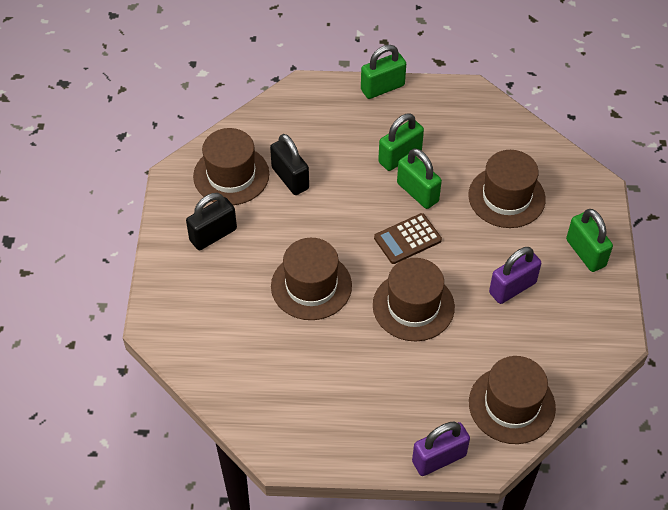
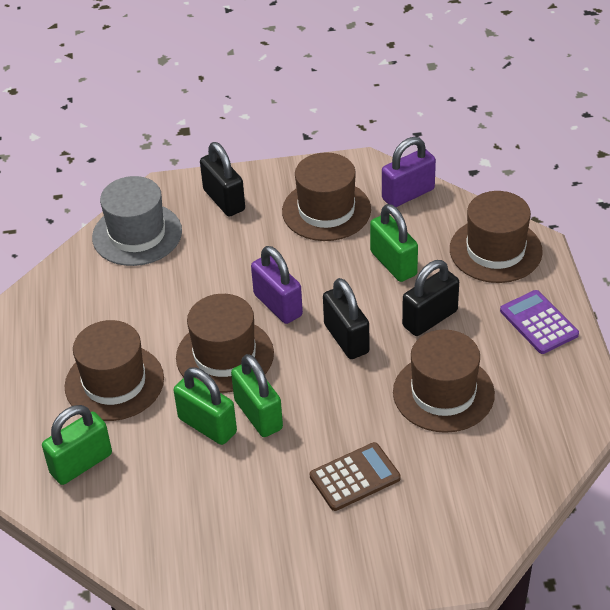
black padlock: 2 -> 3
grey hat: 0 -> 1
purple calculator: 0 -> 1

